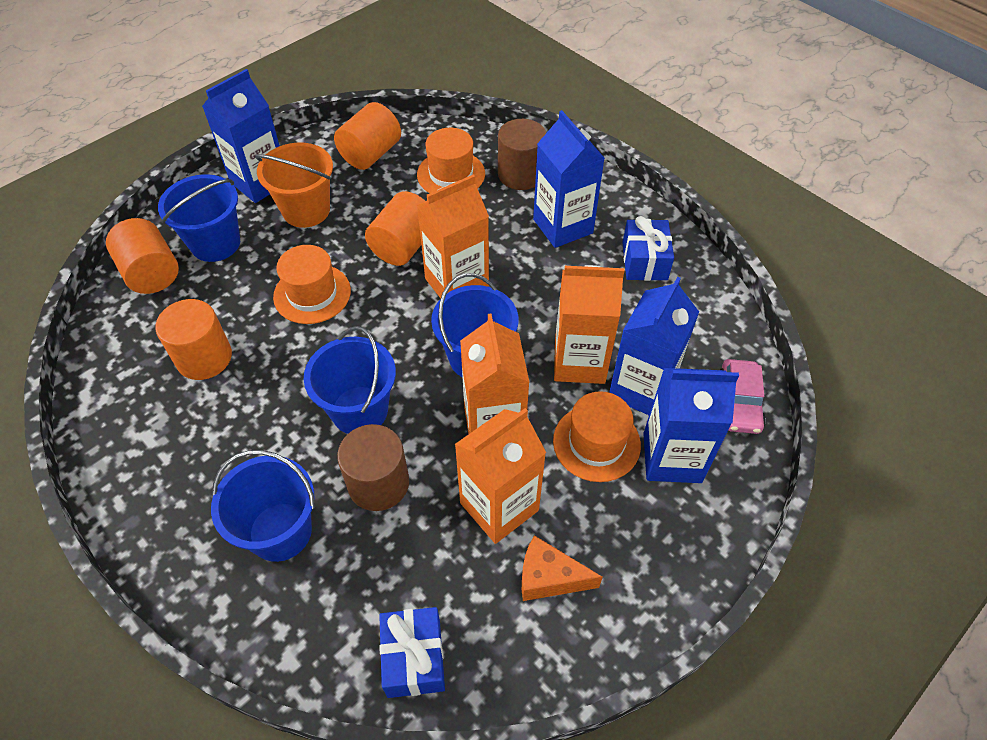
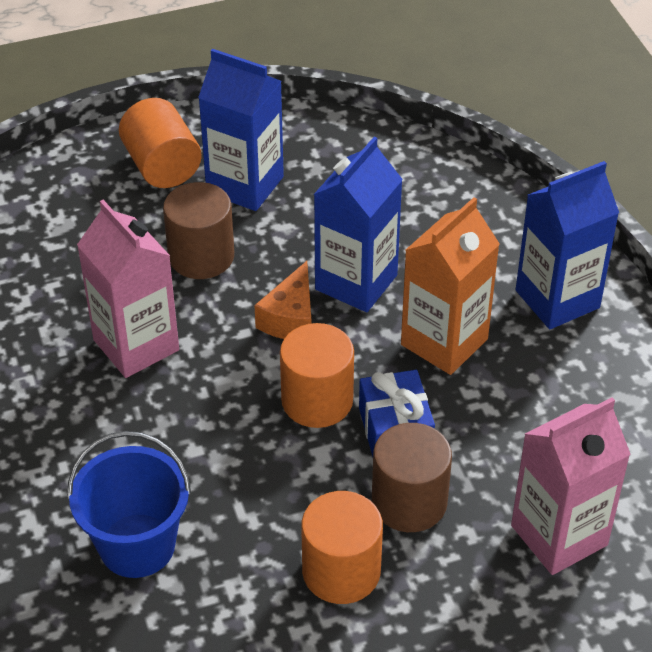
blue bucket: 4 -> 1
blue carton: 4 -> 3
blue gift: 2 -> 1
orange bucket: 1 -> 0
orange carton: 4 -> 1
orange cylinder: 4 -> 3
orange hat: 3 -> 0
pink car: 1 -> 0
pink carton: 0 -> 2

